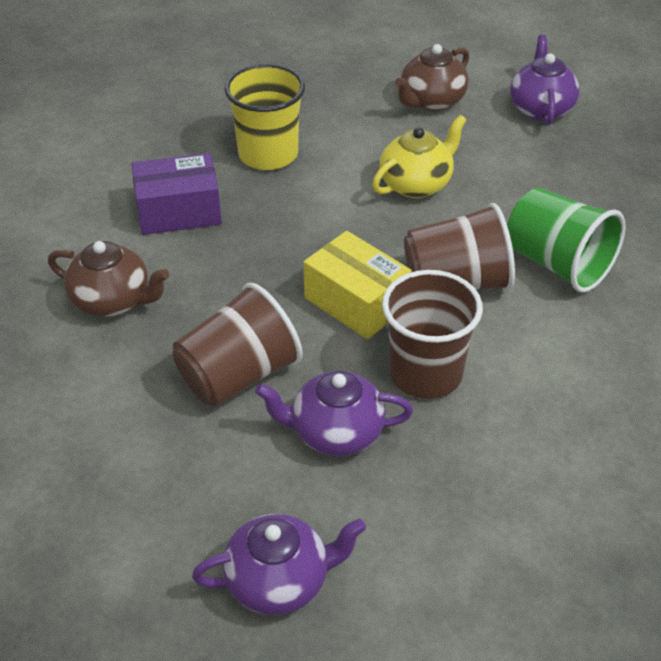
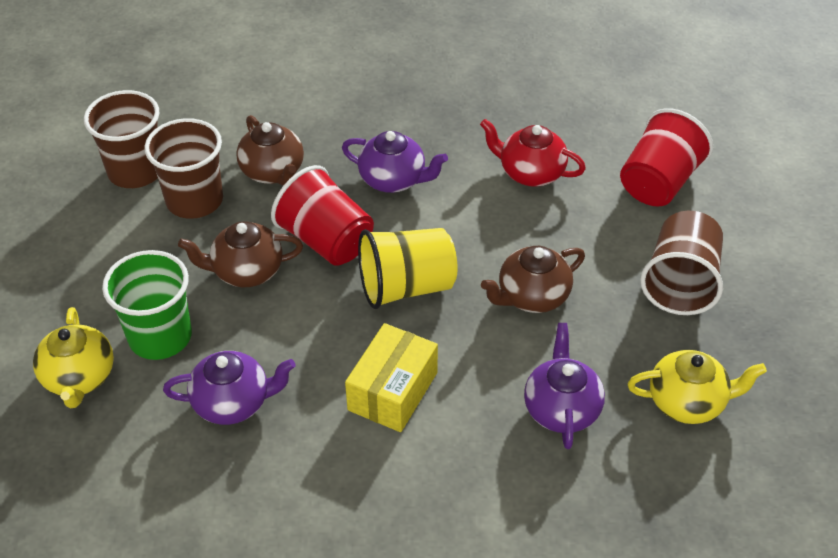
brown teapot: 2 -> 3
purple box: 1 -> 0
red cup: 0 -> 2
red teapot: 0 -> 1
yellow teapot: 1 -> 2

